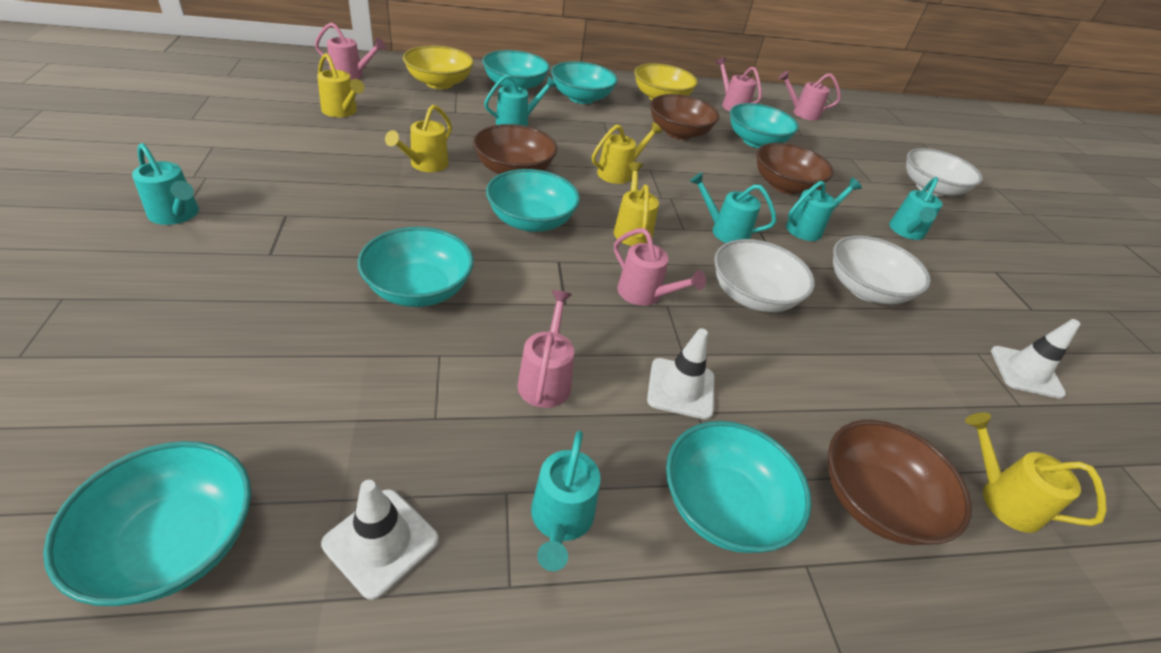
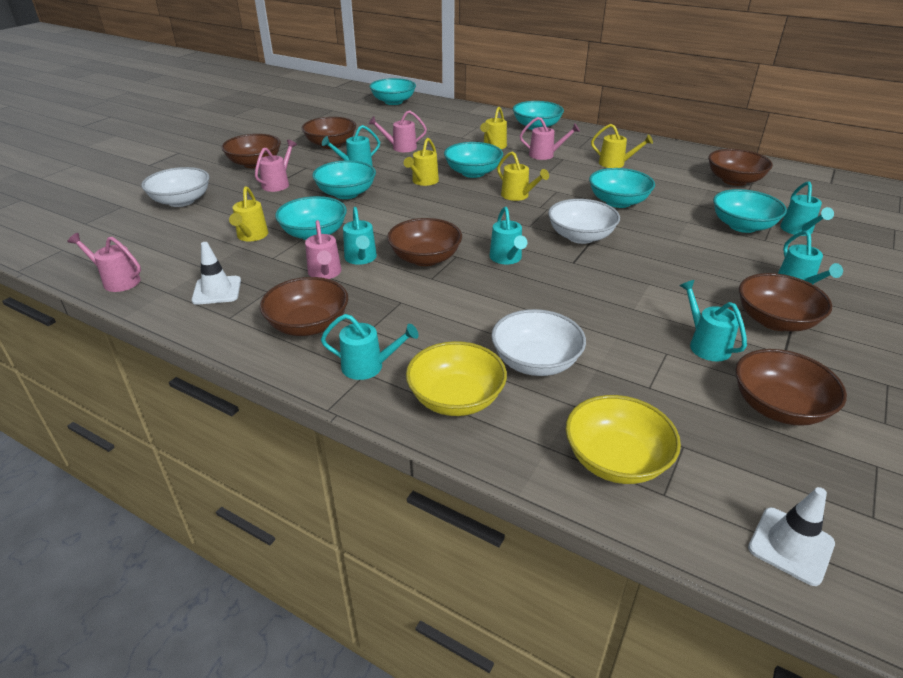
brown bowl: 4 -> 7
turquoise watering can: 6 -> 7
white traffic cone: 3 -> 2

